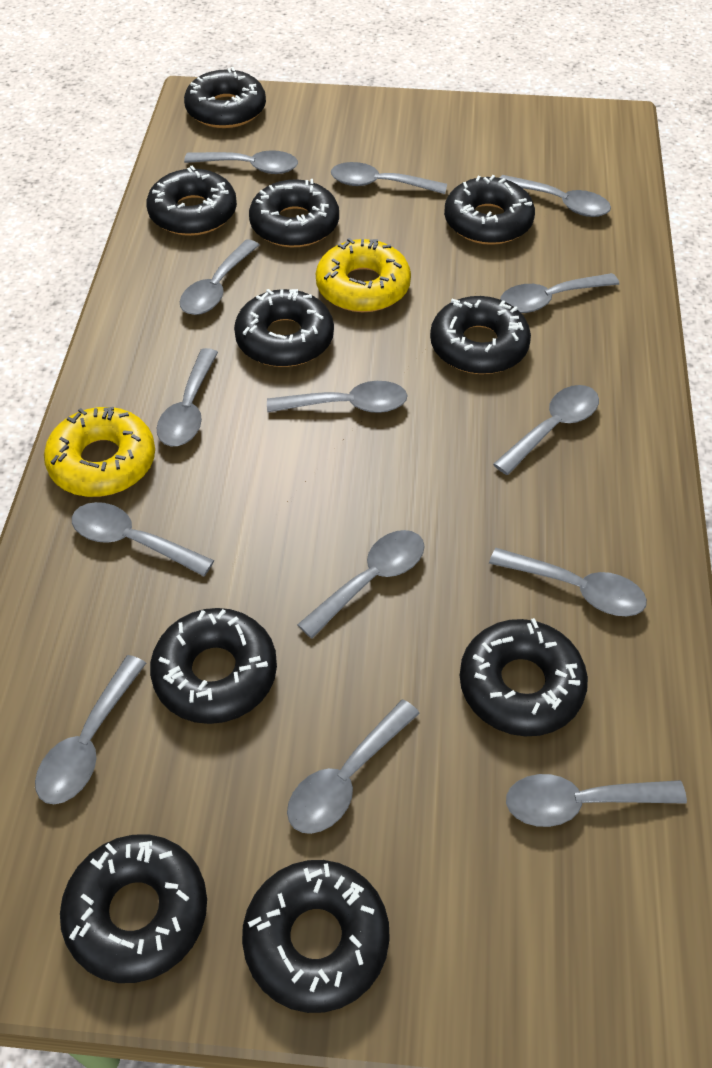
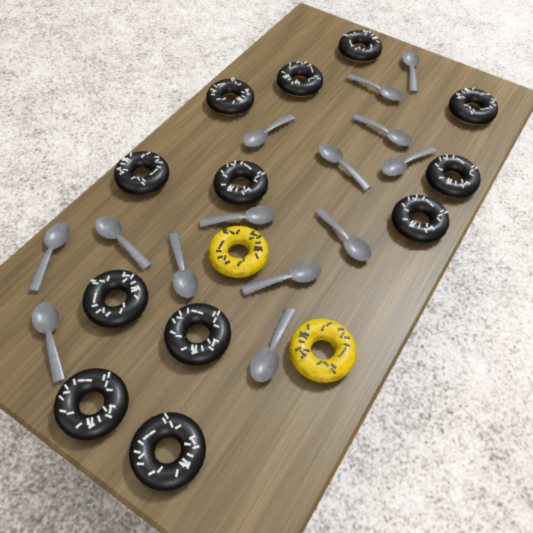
black donut: 10 -> 12

